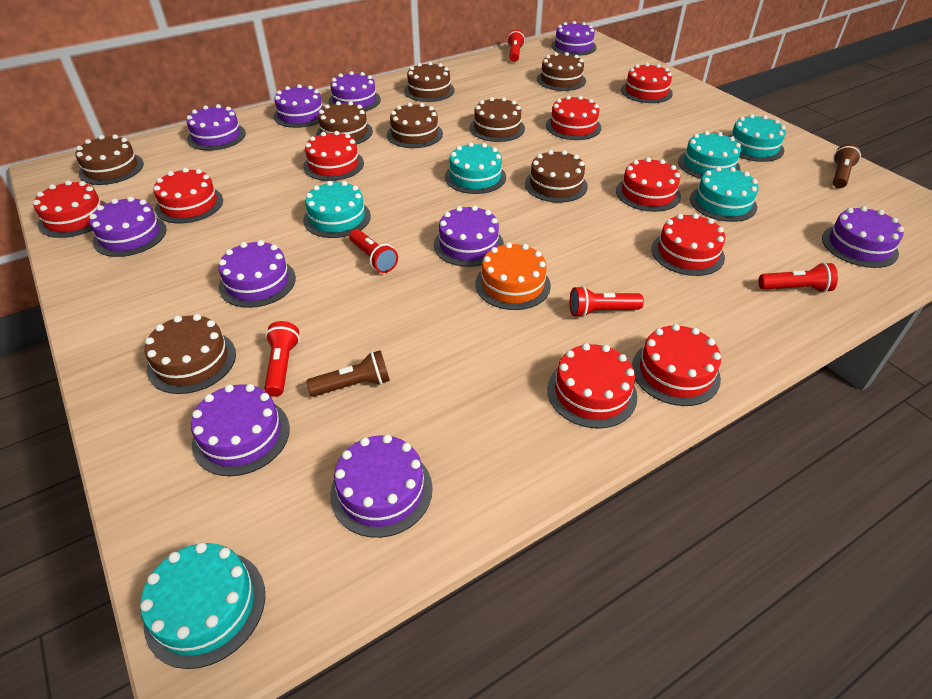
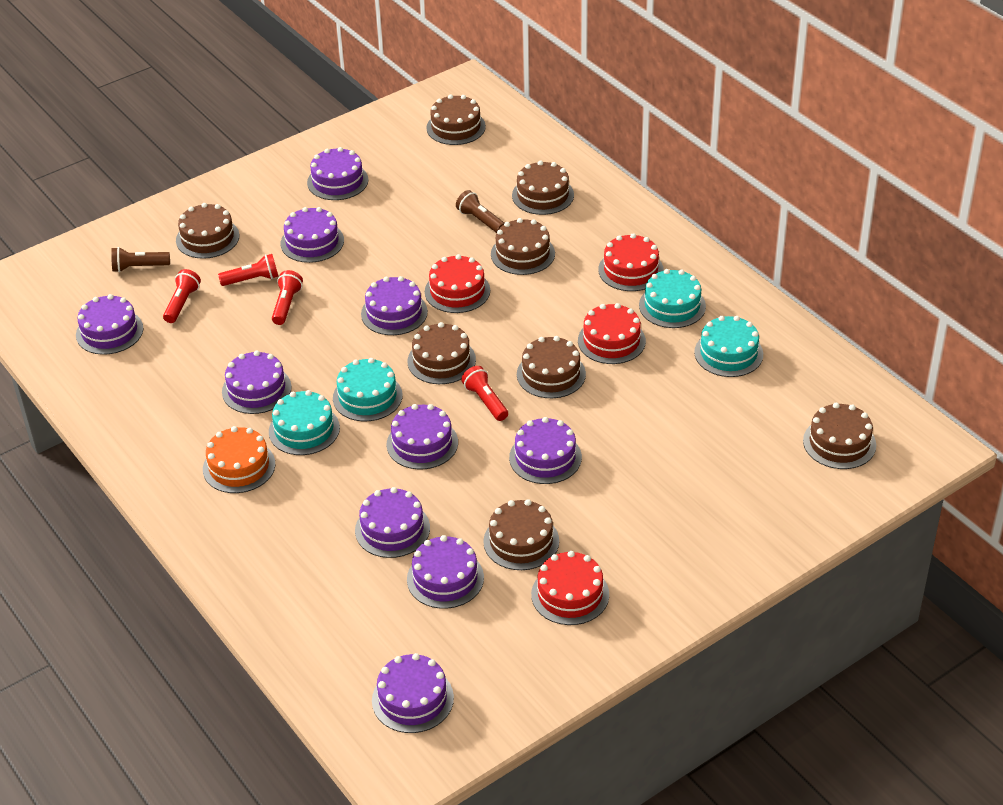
red cake: 9 -> 4
red flashlight: 5 -> 4
turquoise cake: 6 -> 4

